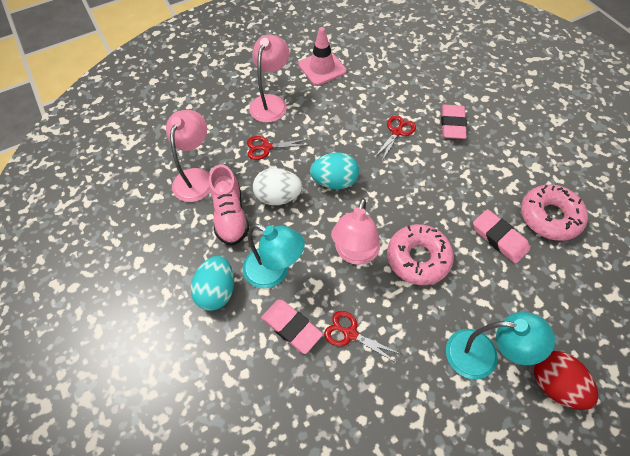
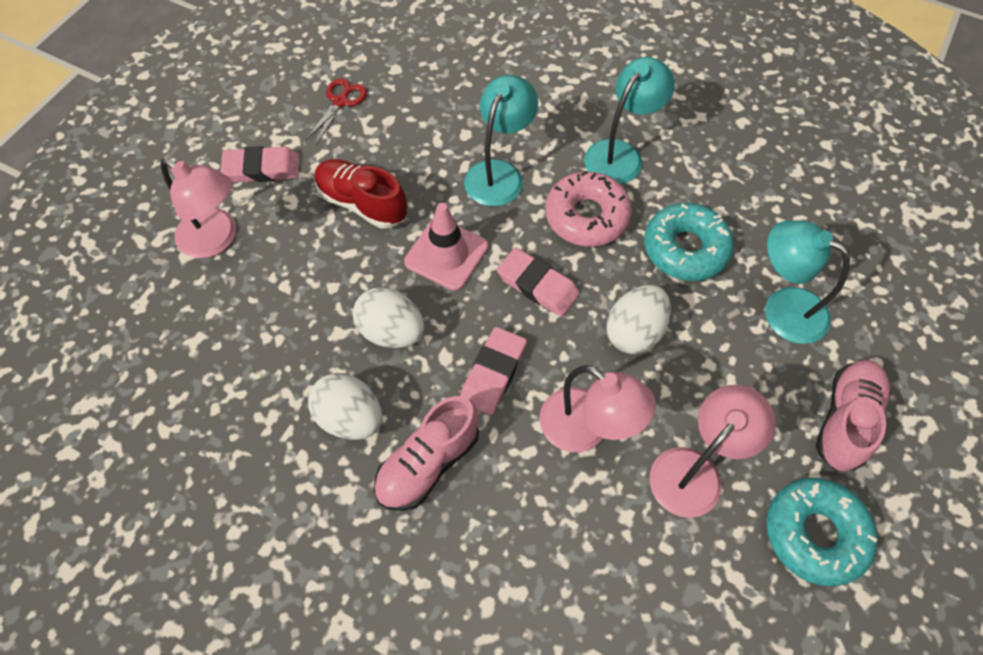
pink donut: 2 -> 1
pink shoe: 1 -> 2
red egg: 1 -> 0
red scissors: 3 -> 1
red shoe: 0 -> 1
turquoise donut: 0 -> 2
turquoise egg: 2 -> 0
turquoise lamp: 2 -> 3
white egg: 1 -> 3

